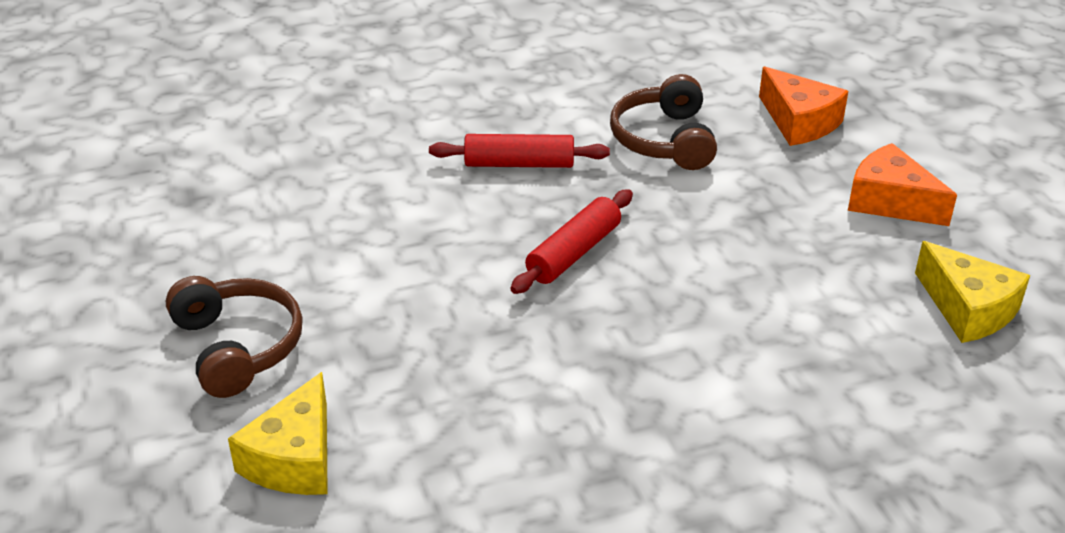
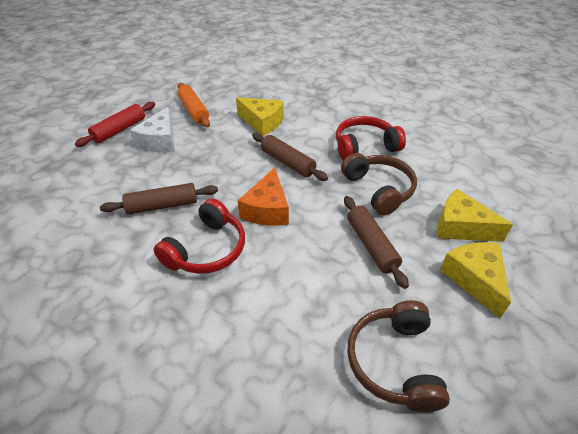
brown rolling pin: 0 -> 3
orange cheese: 2 -> 1
orange rolling pin: 0 -> 1
red headphones: 0 -> 2
red rolling pin: 2 -> 1
white cheese: 0 -> 1
yellow cheese: 2 -> 3

